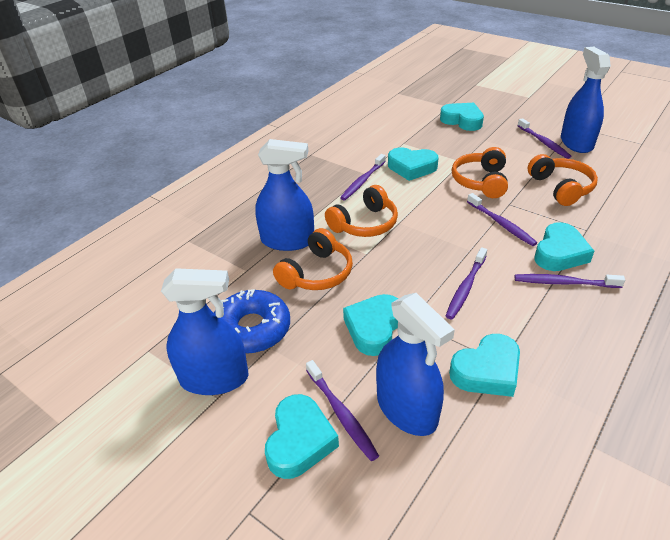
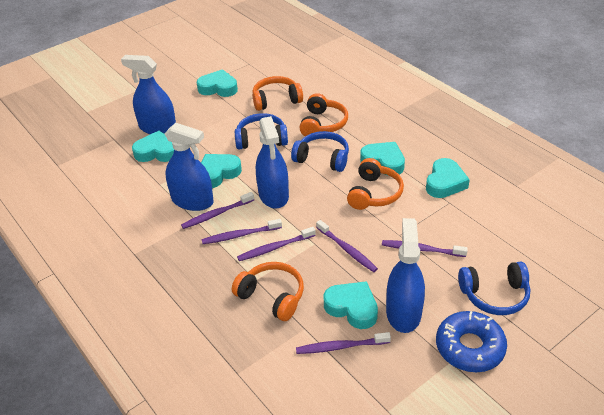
blue headphones: 0 -> 3

